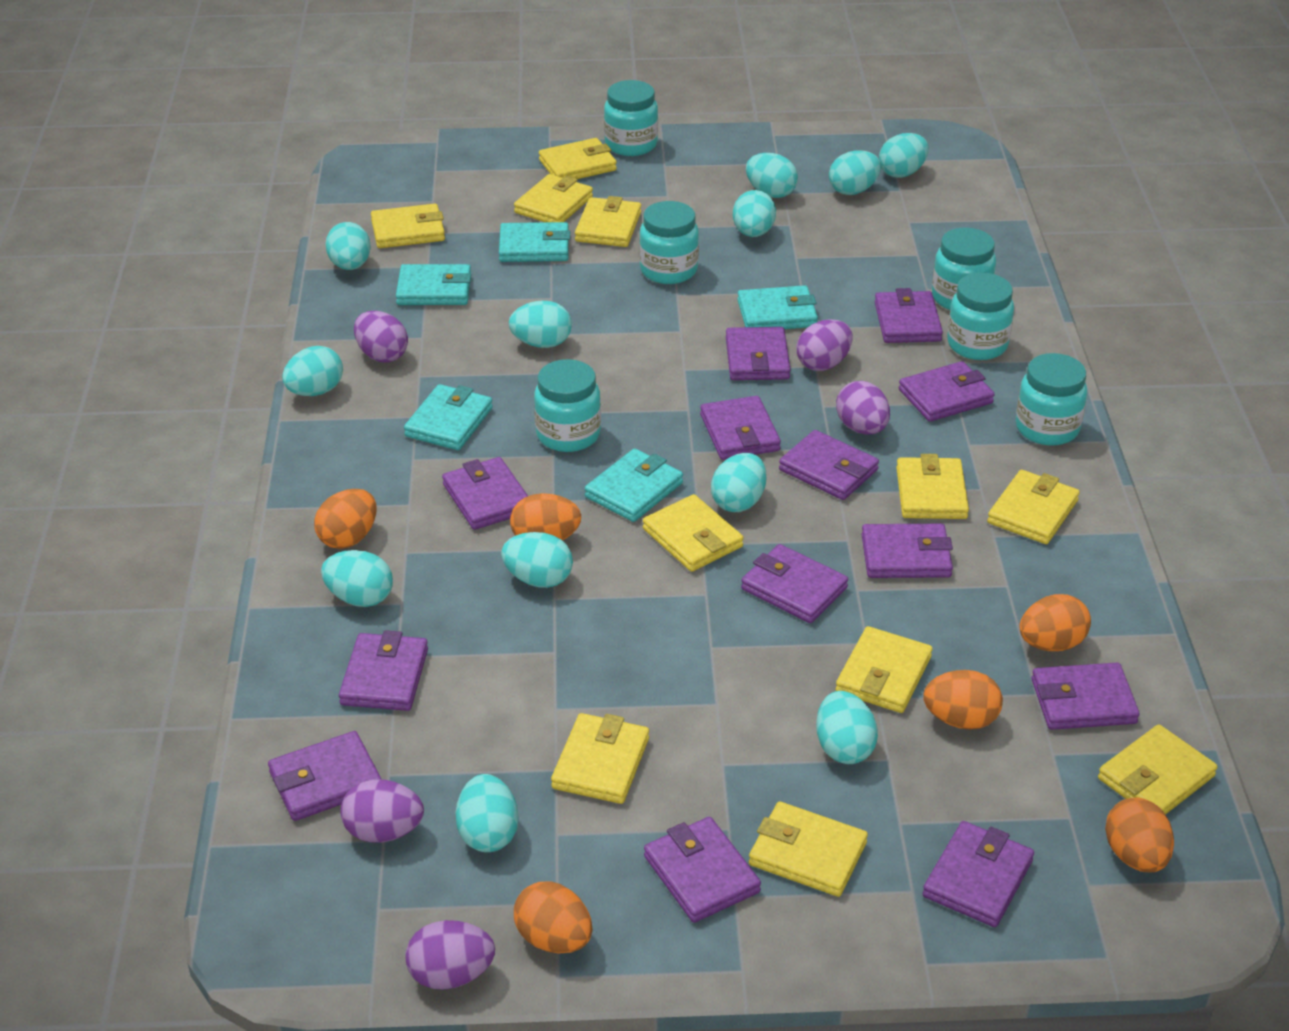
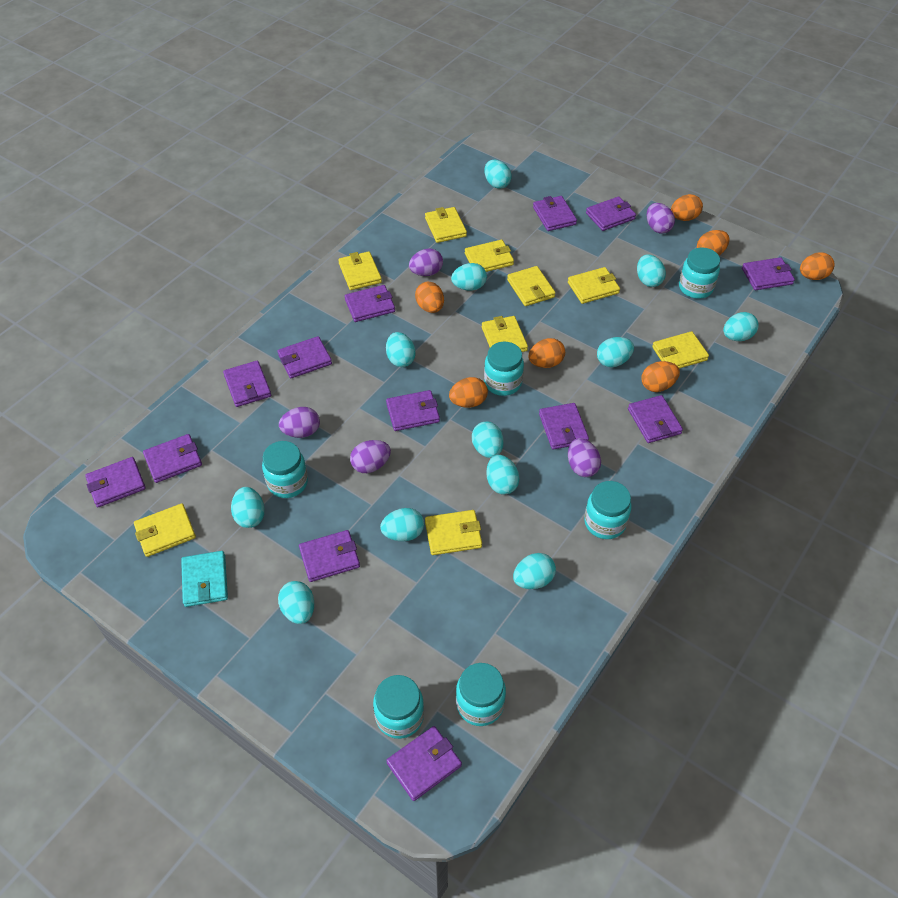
orange egg: 6 -> 7
turquoise wallet: 5 -> 1
yellow wallet: 11 -> 9

